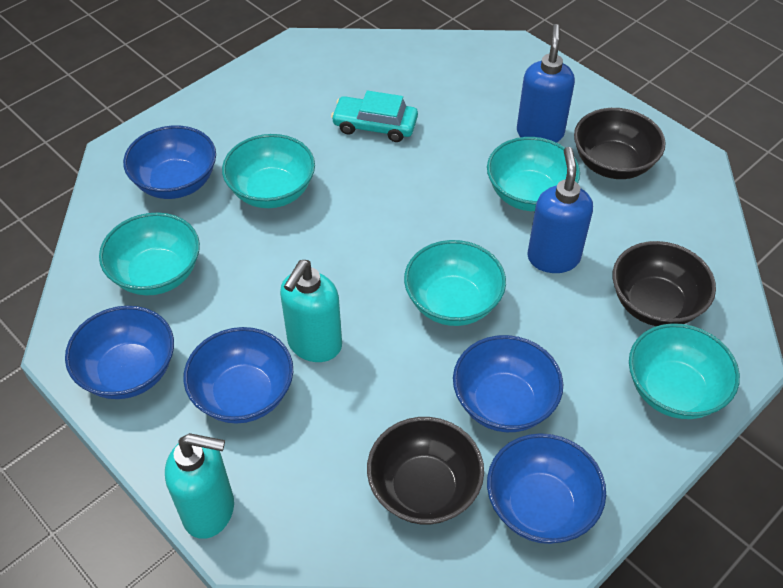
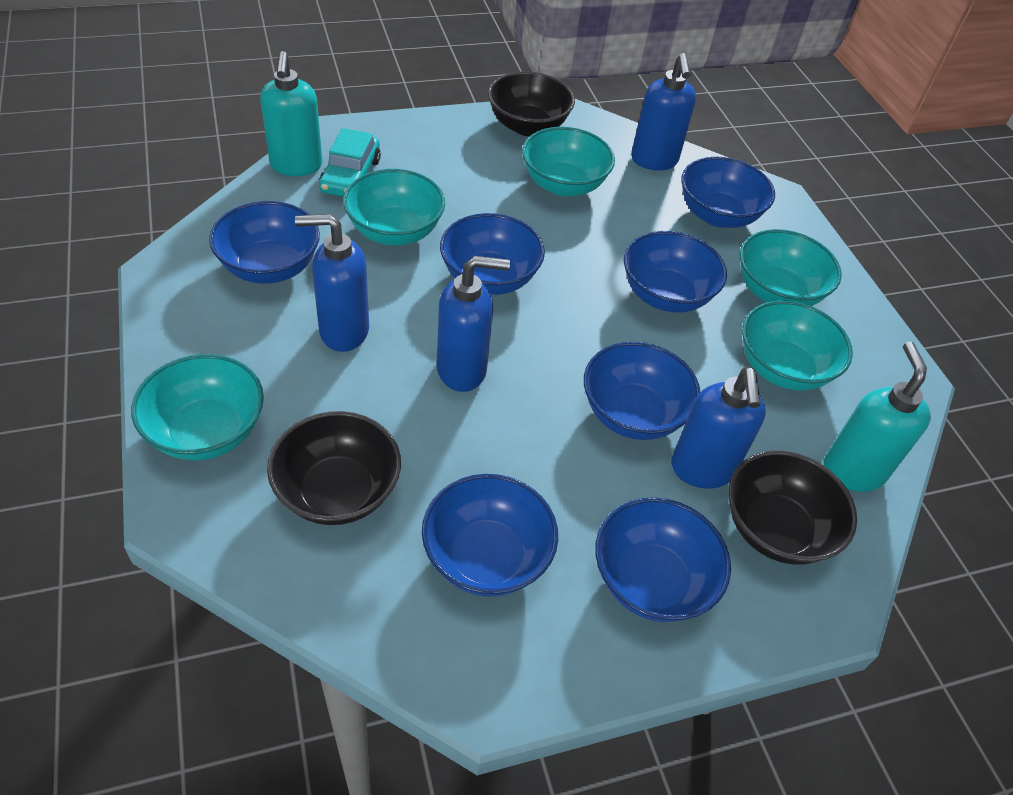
blue bowl: 5 -> 7
blue soap dispenser: 2 -> 4

